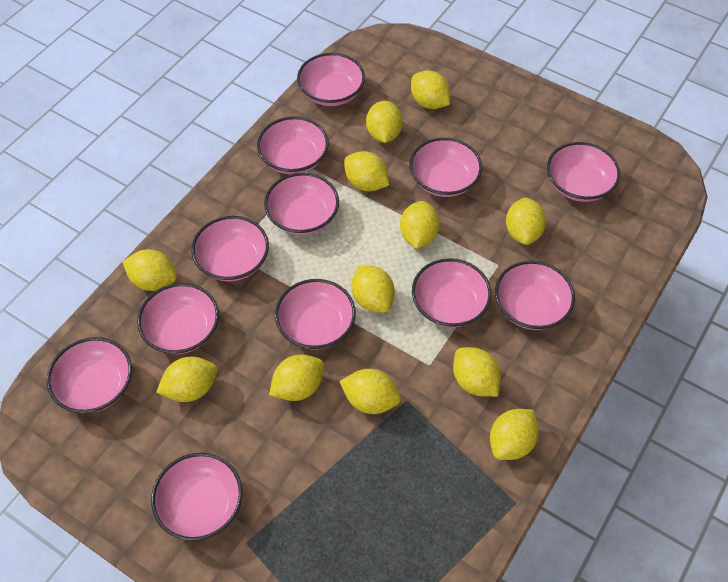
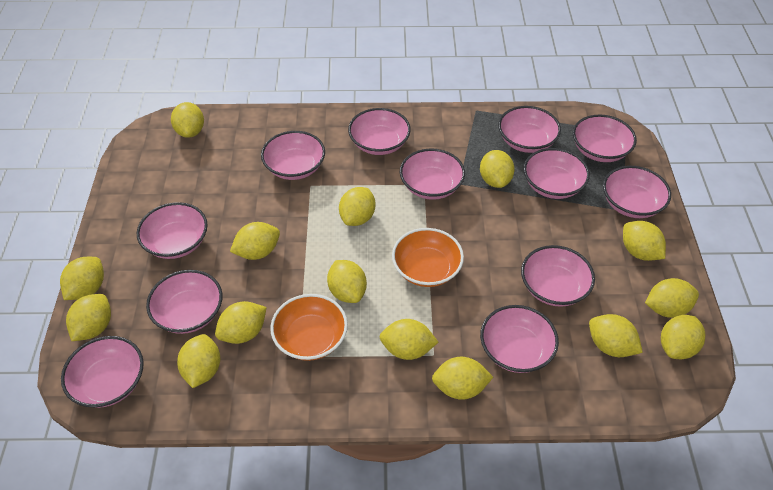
orange bowl: 0 -> 2
yellow lemon: 12 -> 15

